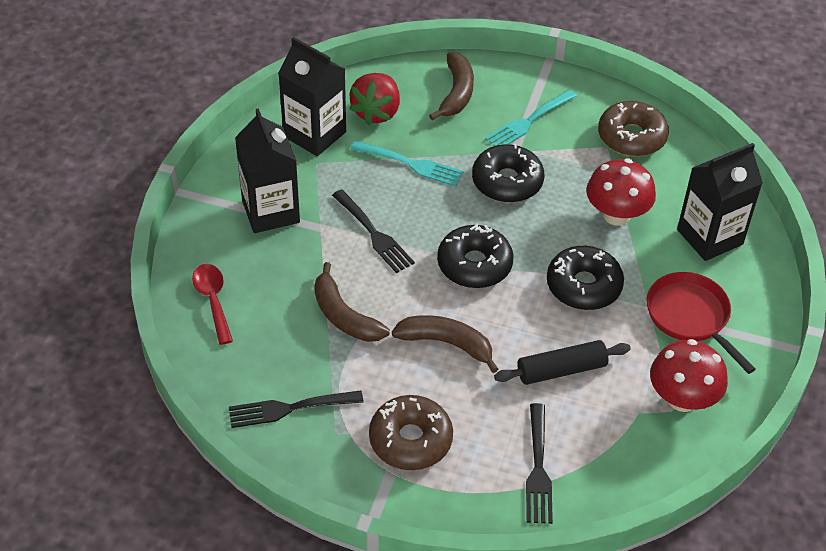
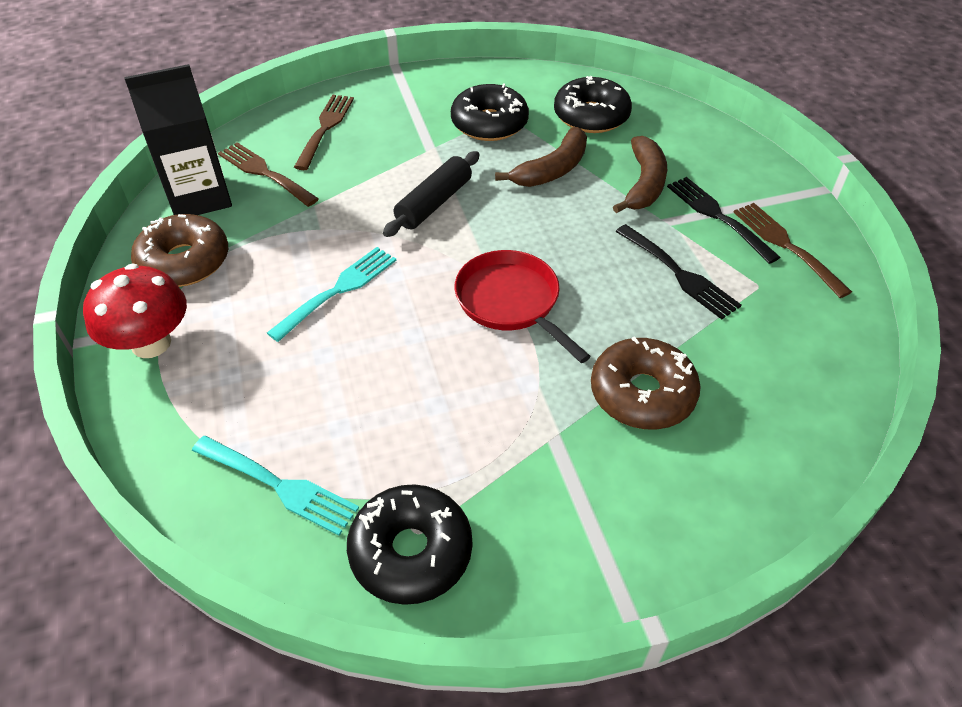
black carton: 3 -> 1
black fork: 3 -> 2
brown banana: 3 -> 2
brown fork: 0 -> 3
red mushroom: 2 -> 1
red spoon: 1 -> 0
red strawberry: 1 -> 0

